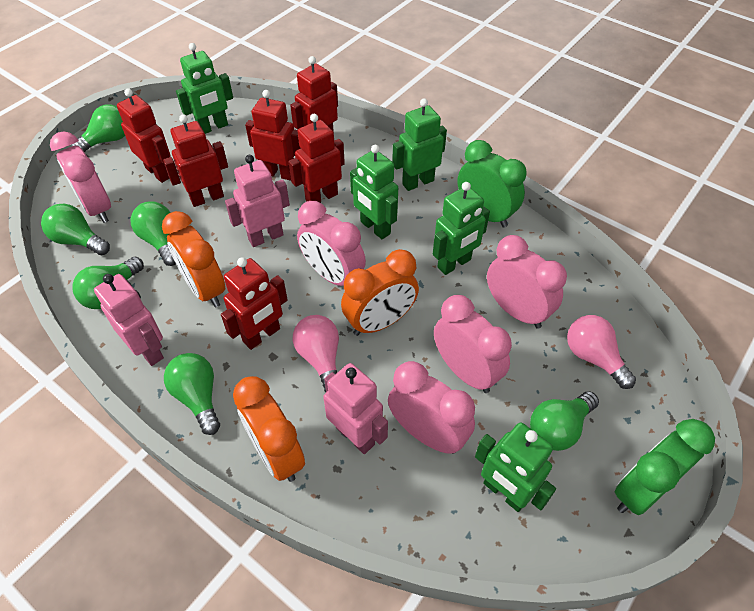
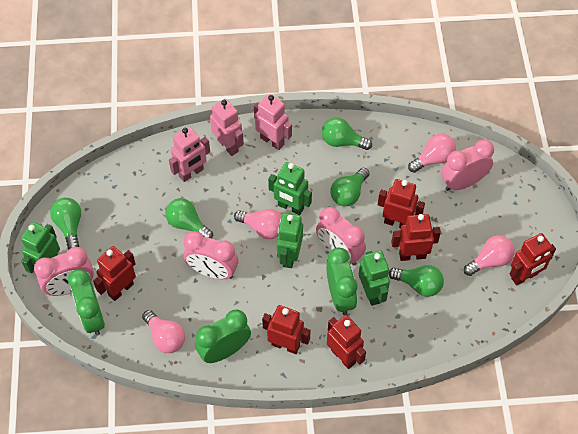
green clock: 2 -> 3
green light bulb: 6 -> 5
green robot: 5 -> 4
orange clock: 3 -> 0
pink clock: 5 -> 4
pink light bulb: 2 -> 4

